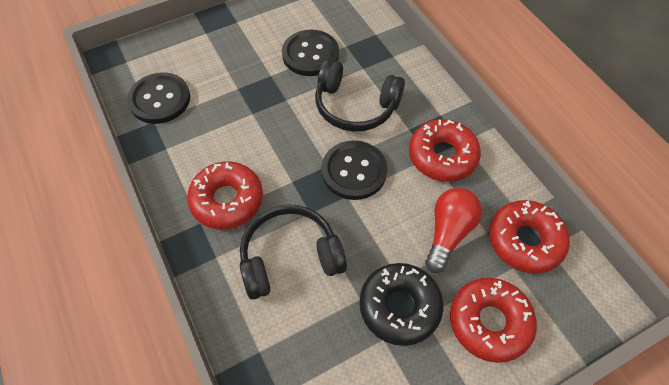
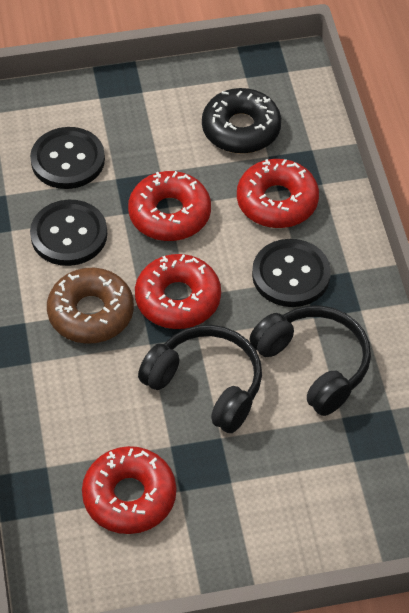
brown donut: 0 -> 1
red light bulb: 1 -> 0

